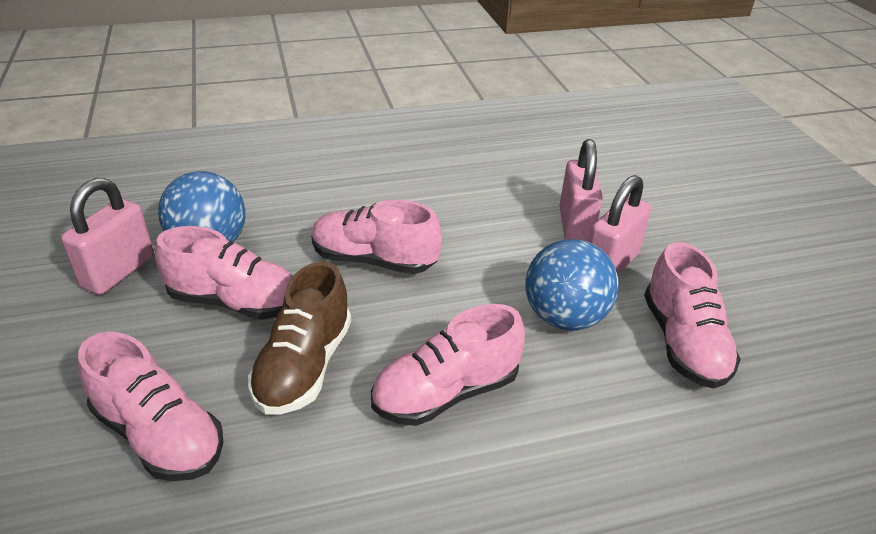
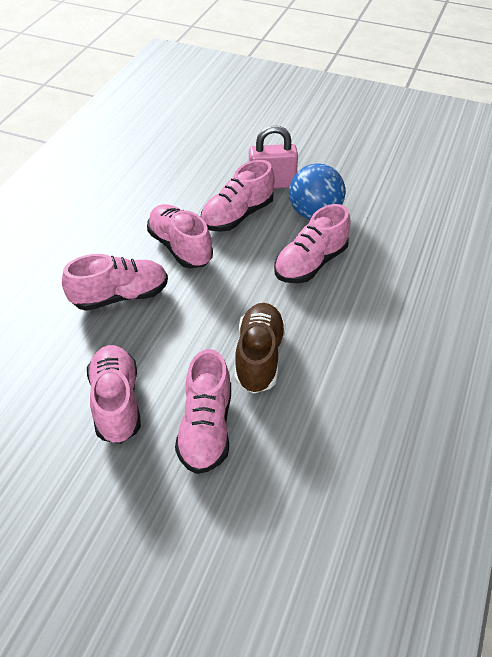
blue ball: 2 -> 1
pink padlock: 3 -> 1
pink shoe: 5 -> 6

